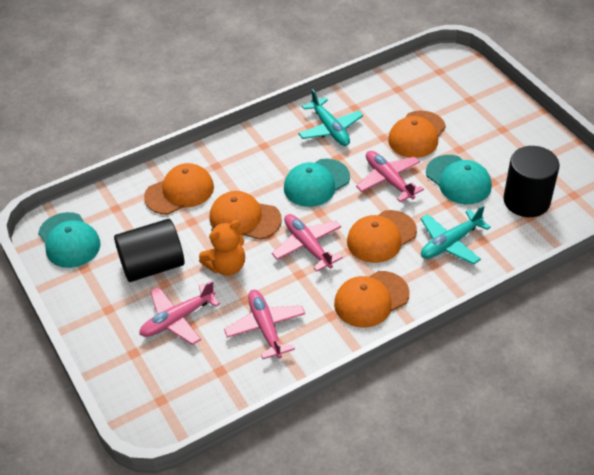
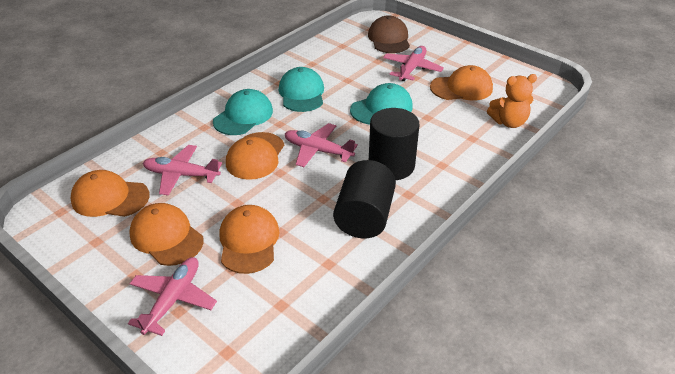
brown cap: 0 -> 1
turquoise plane: 2 -> 0

